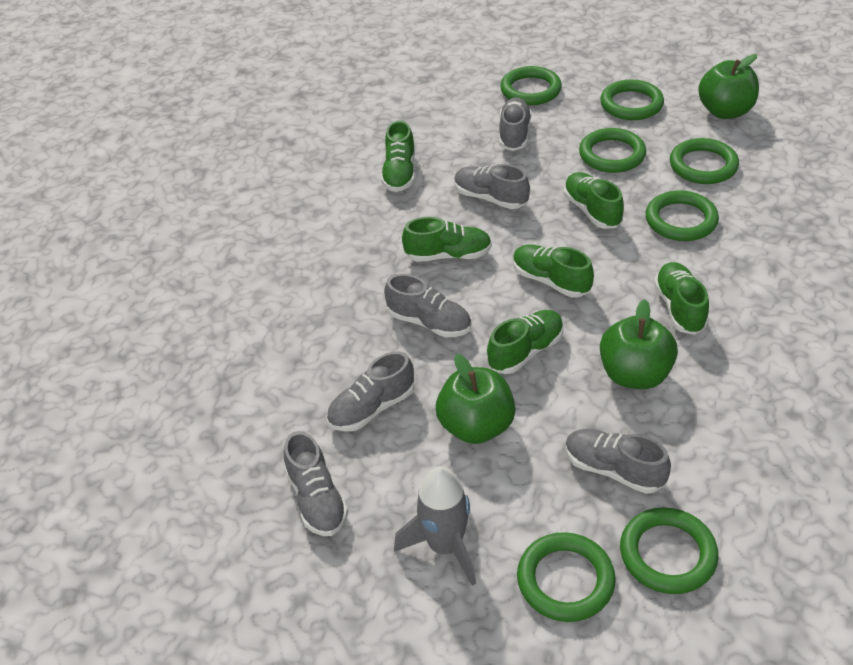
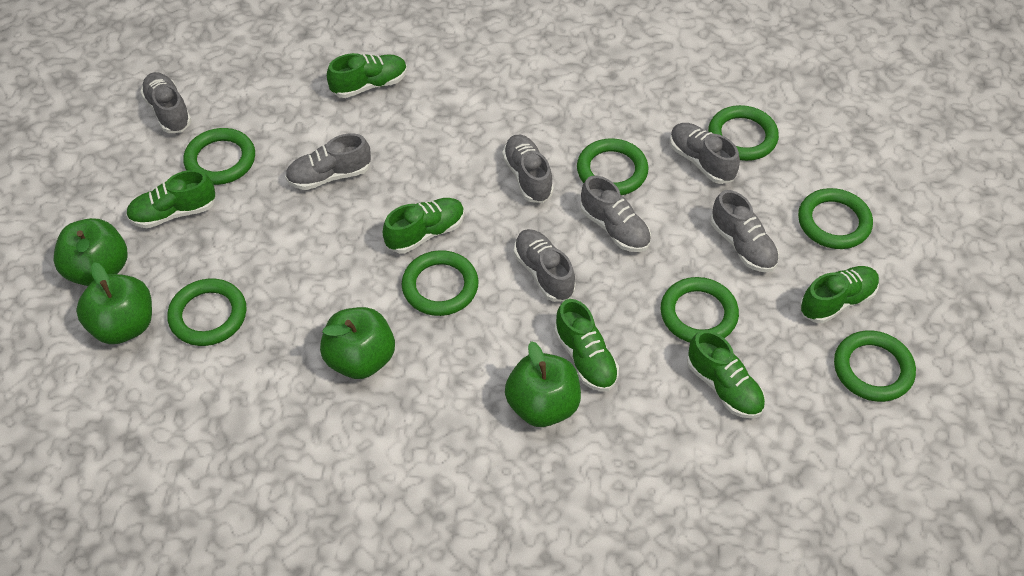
green apple: 3 -> 4
green ring: 7 -> 8
grey rocket: 1 -> 0
grey shoe: 6 -> 7

